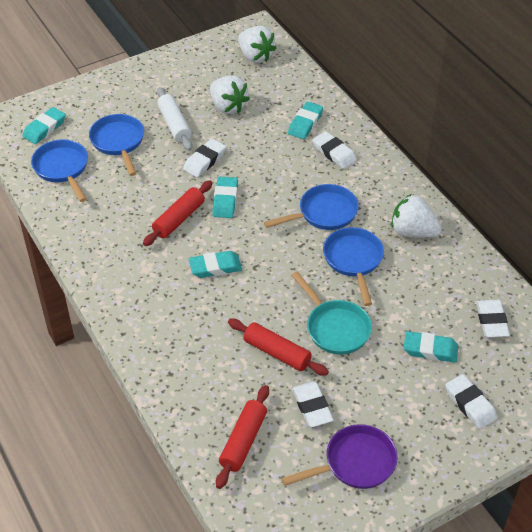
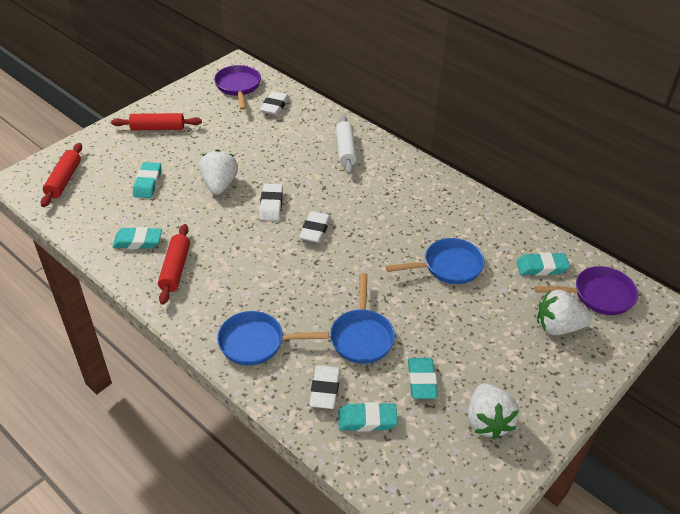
blue pan: 4 -> 3
purple pan: 1 -> 2
turquoise pan: 1 -> 0
white eraser: 5 -> 4

